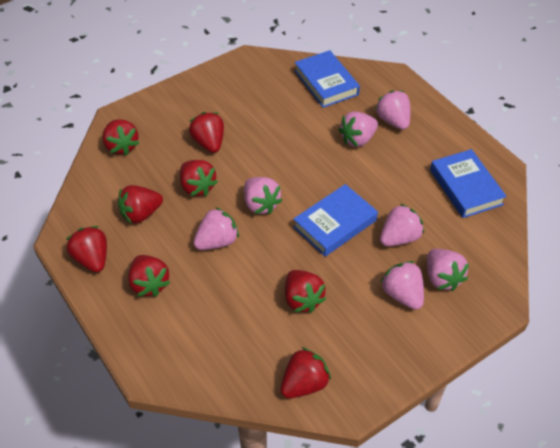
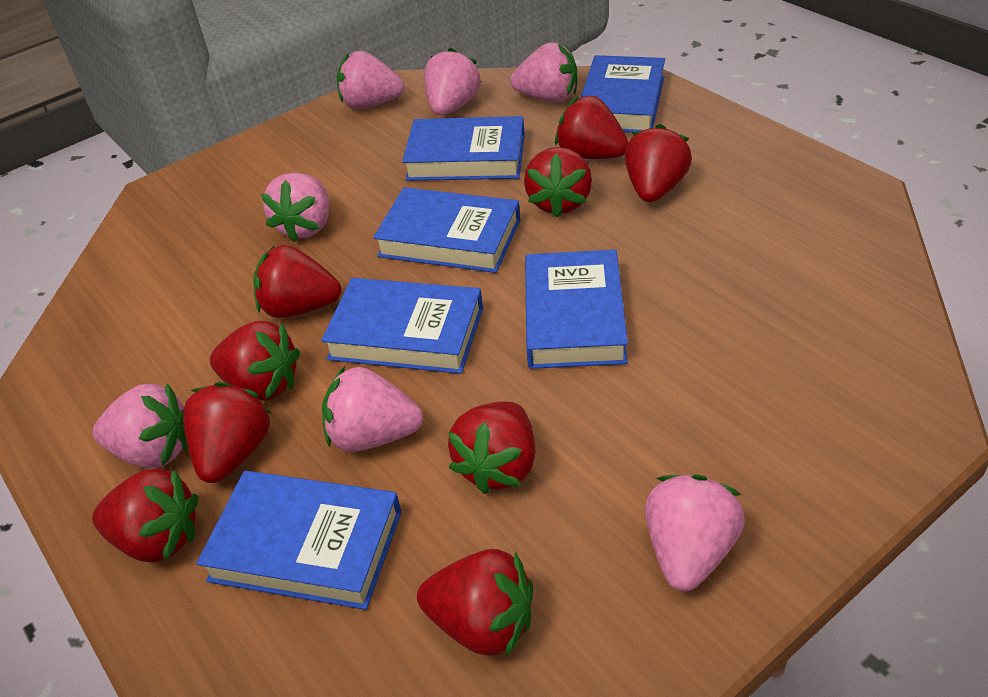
blue book: 3 -> 6
red strawberry: 8 -> 9

